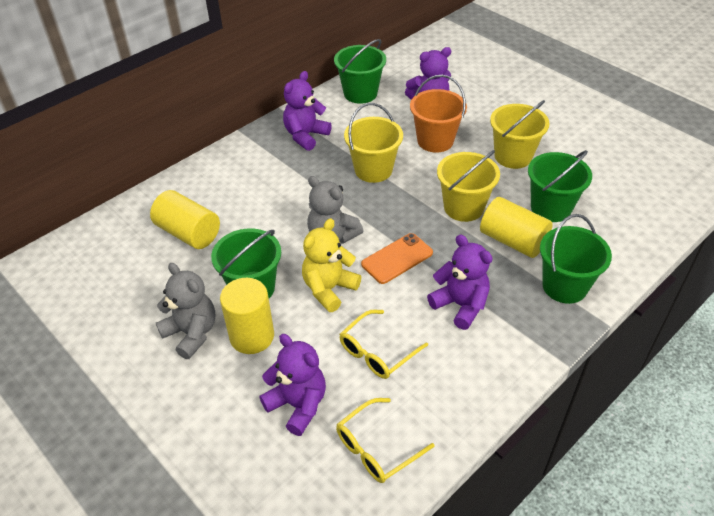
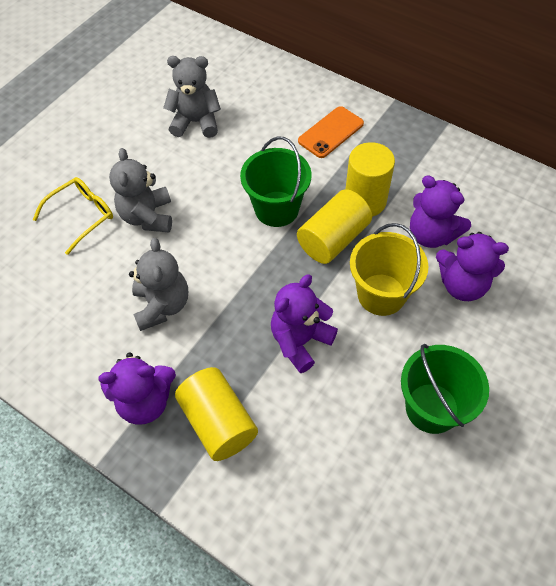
green bucket: 4 -> 2
grey teddy bear: 2 -> 3
orange bucket: 1 -> 0
yellow bucket: 3 -> 1
yellow glasses: 2 -> 1
yellow teddy bear: 1 -> 0

